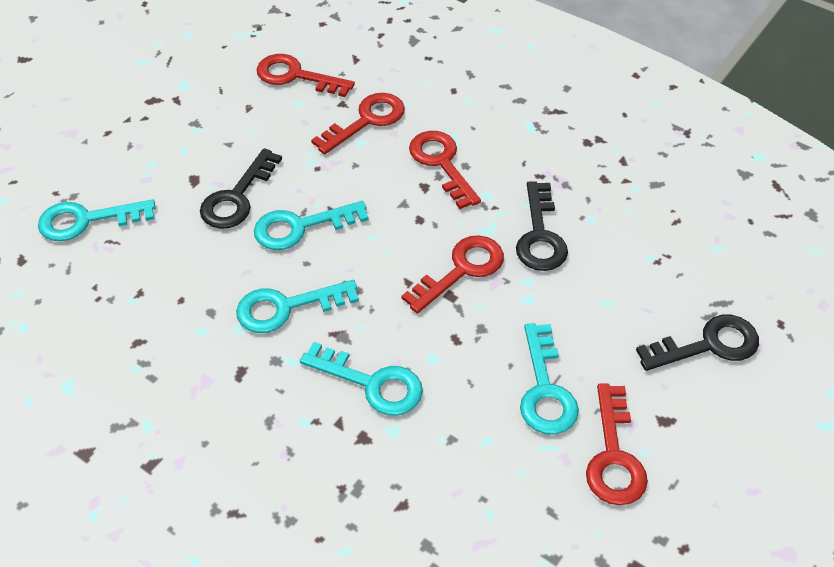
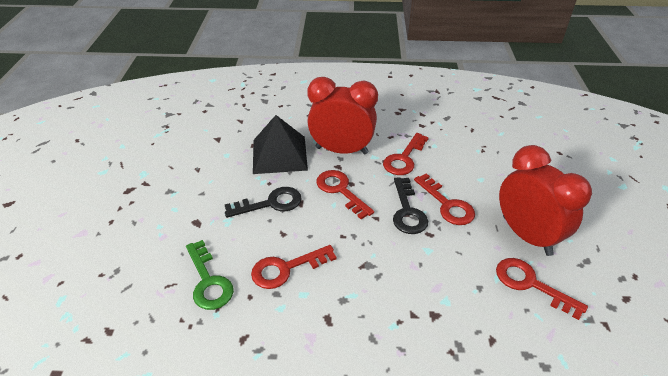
black key: 3 -> 2
black pyramid: 0 -> 1
green key: 0 -> 1
red clock: 0 -> 2
turquoise key: 5 -> 0

